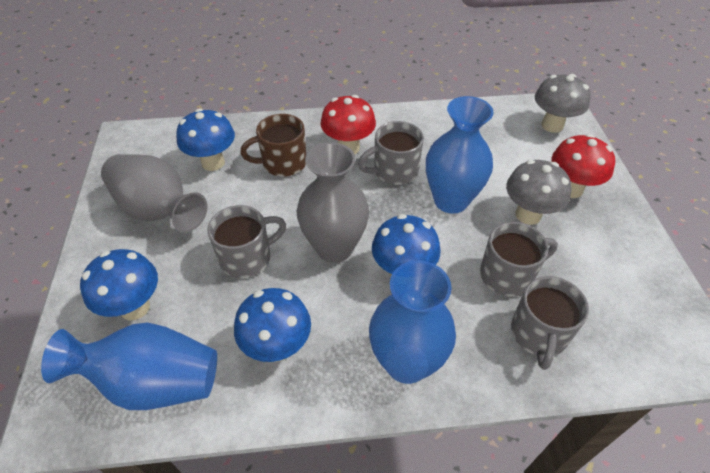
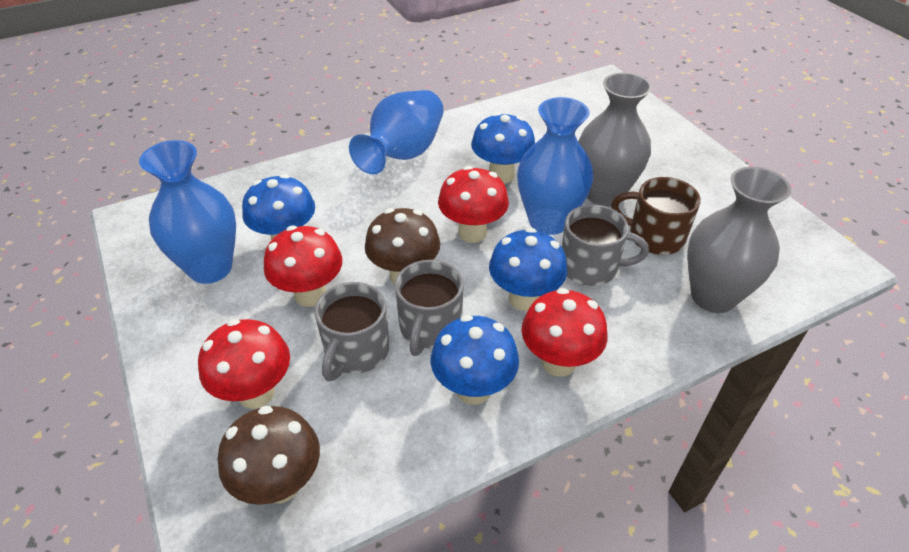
brown mushroom: 0 -> 2
grey mug: 4 -> 3
grey mushroom: 2 -> 0
red mushroom: 2 -> 4

